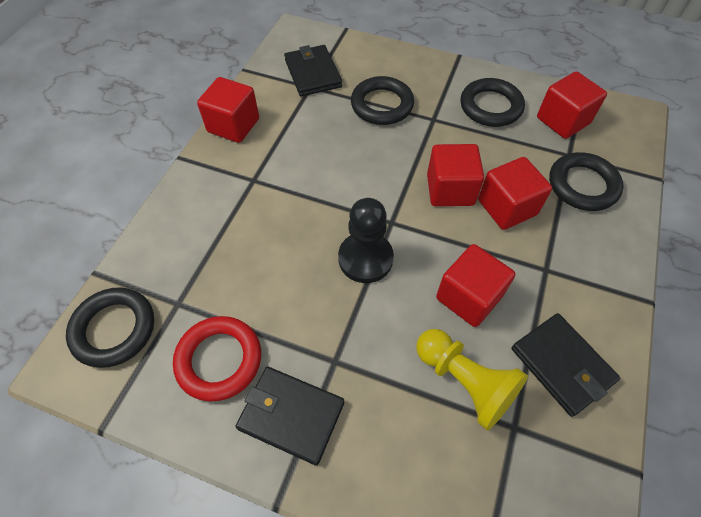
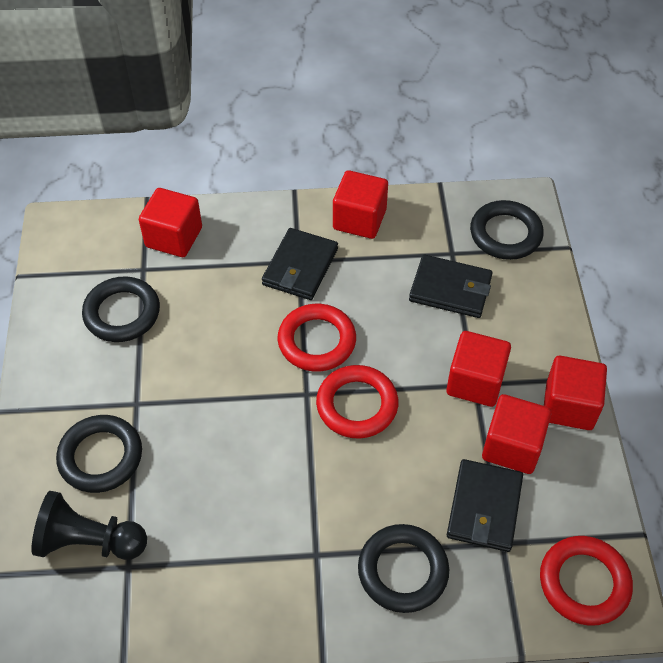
red ring: 1 -> 3
yellow pawn: 1 -> 0

